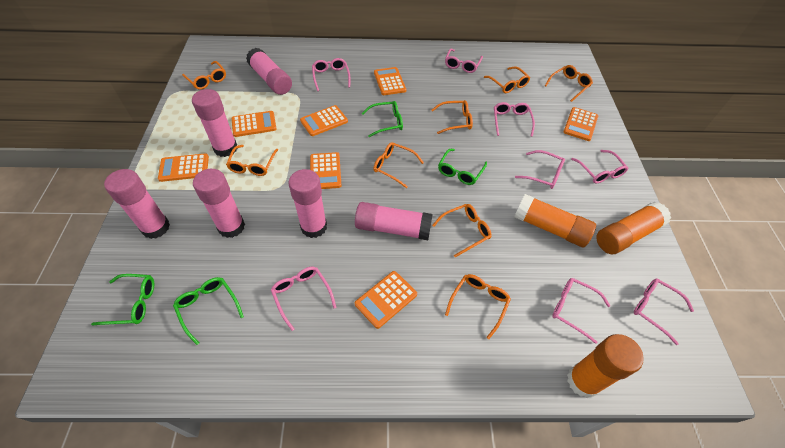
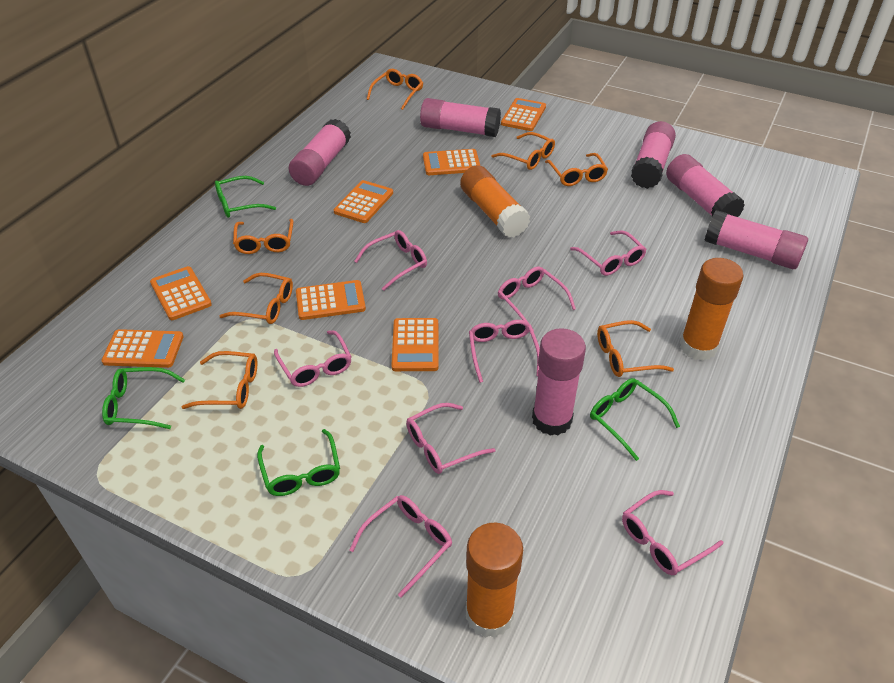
orange glasses: 8 -> 7

